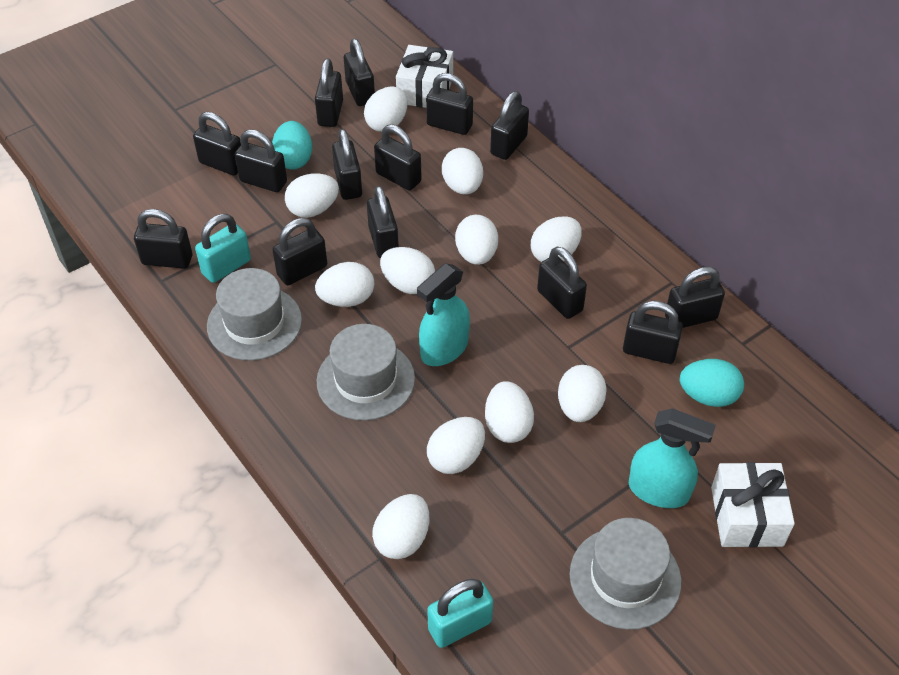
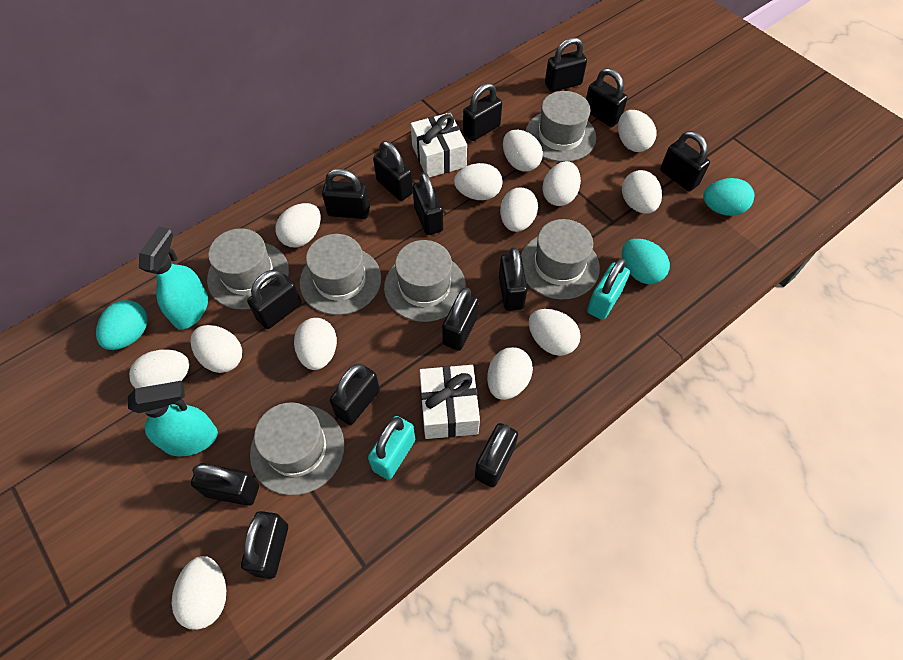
grey hat: 3 -> 6
turquoise egg: 2 -> 3
white egg: 11 -> 13

